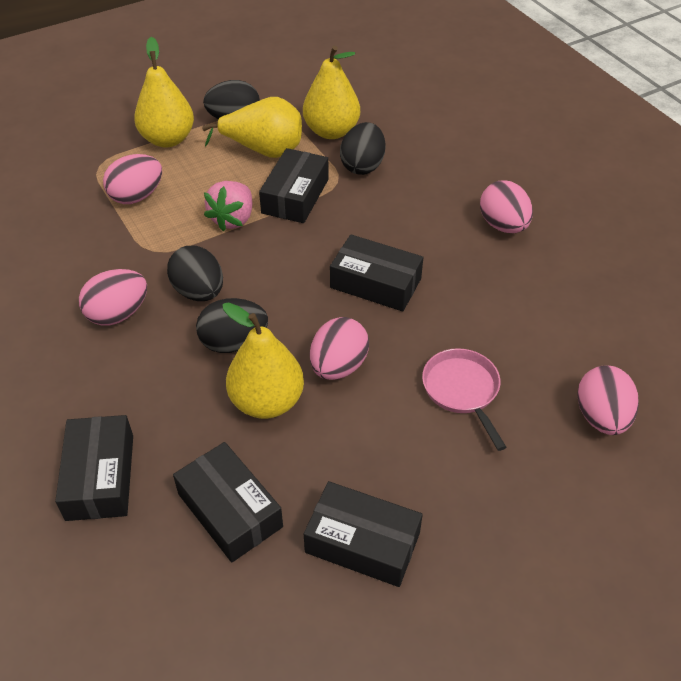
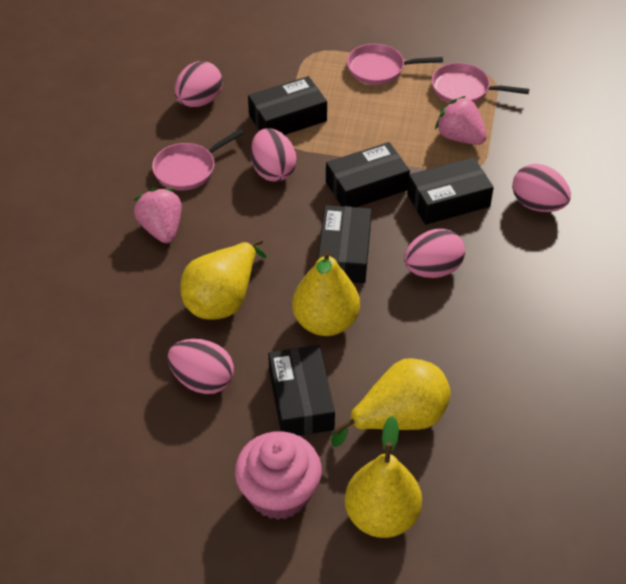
black egg: 4 -> 0
pink cupcake: 0 -> 1
pink pan: 1 -> 3
pink strawberry: 1 -> 2

